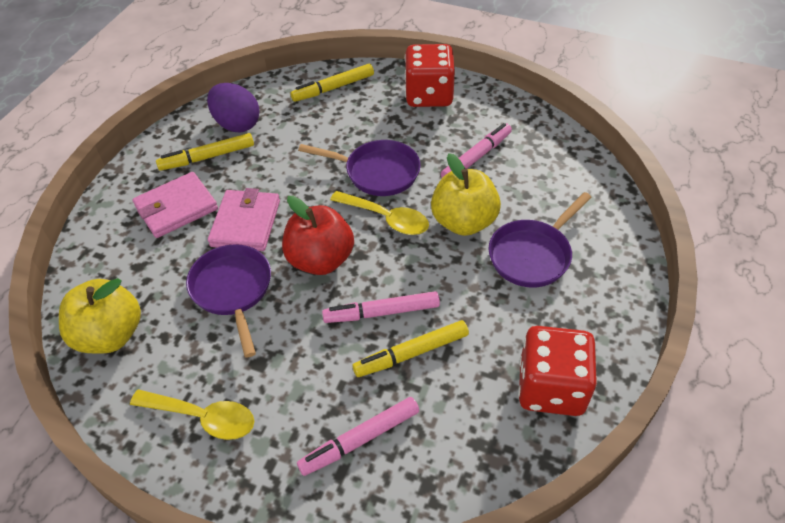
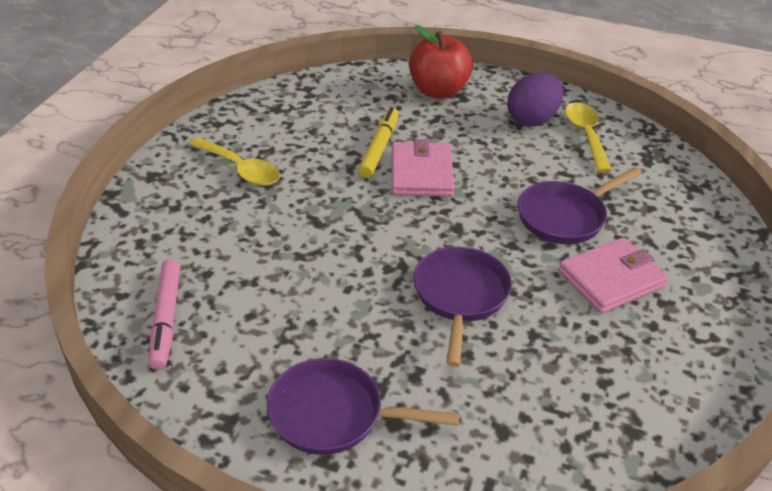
pink marker: 3 -> 1
red dice: 2 -> 0
yellow apple: 2 -> 0
yellow marker: 3 -> 1

